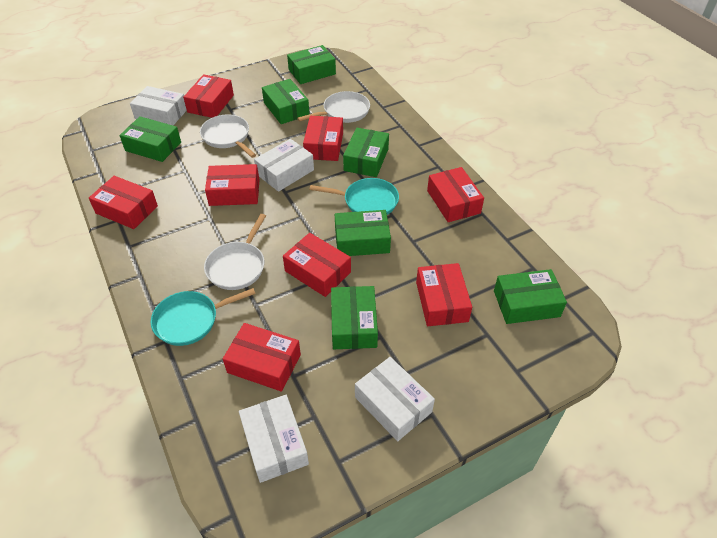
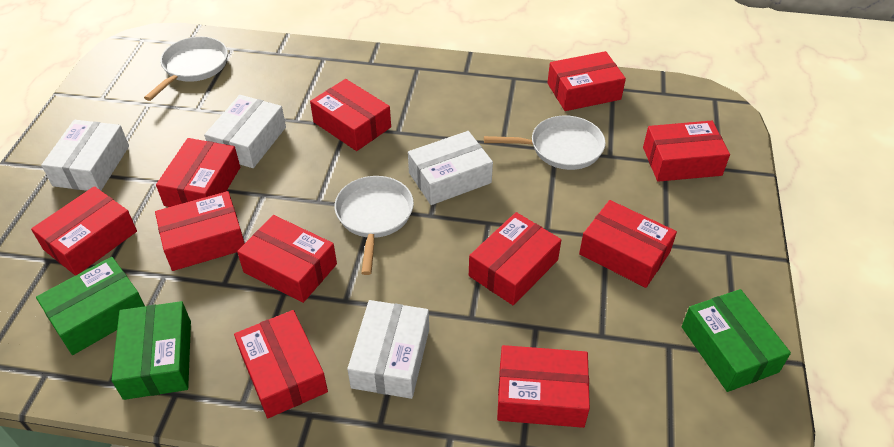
green box: 7 -> 3
red box: 8 -> 11
turquoise pan: 2 -> 0

